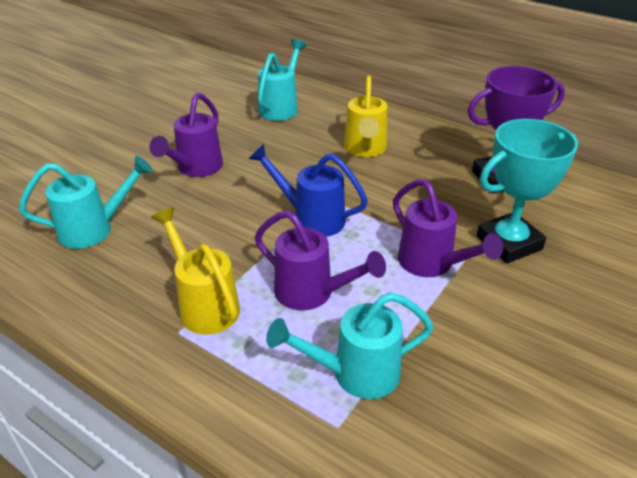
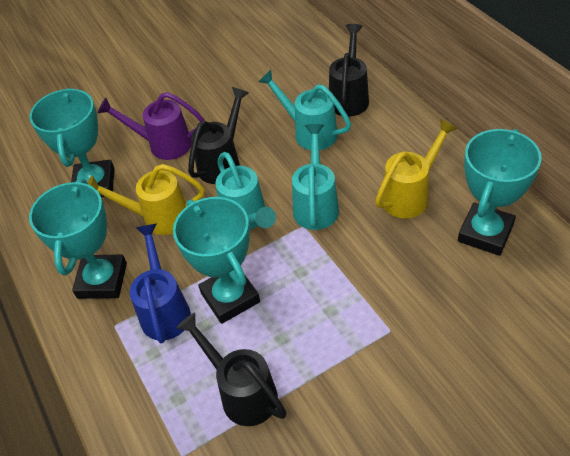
black watering can: 0 -> 3
purple trophy: 1 -> 0
purple watering can: 3 -> 1
turquoise trophy: 1 -> 4

